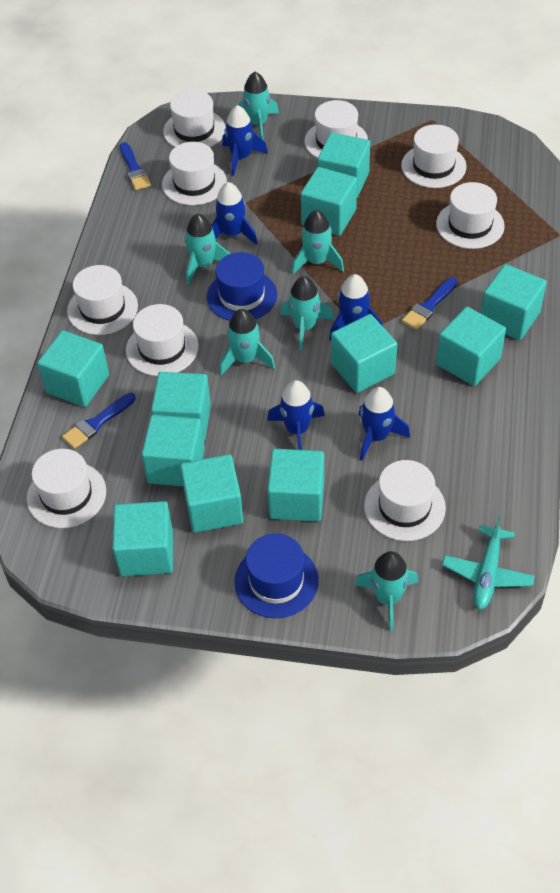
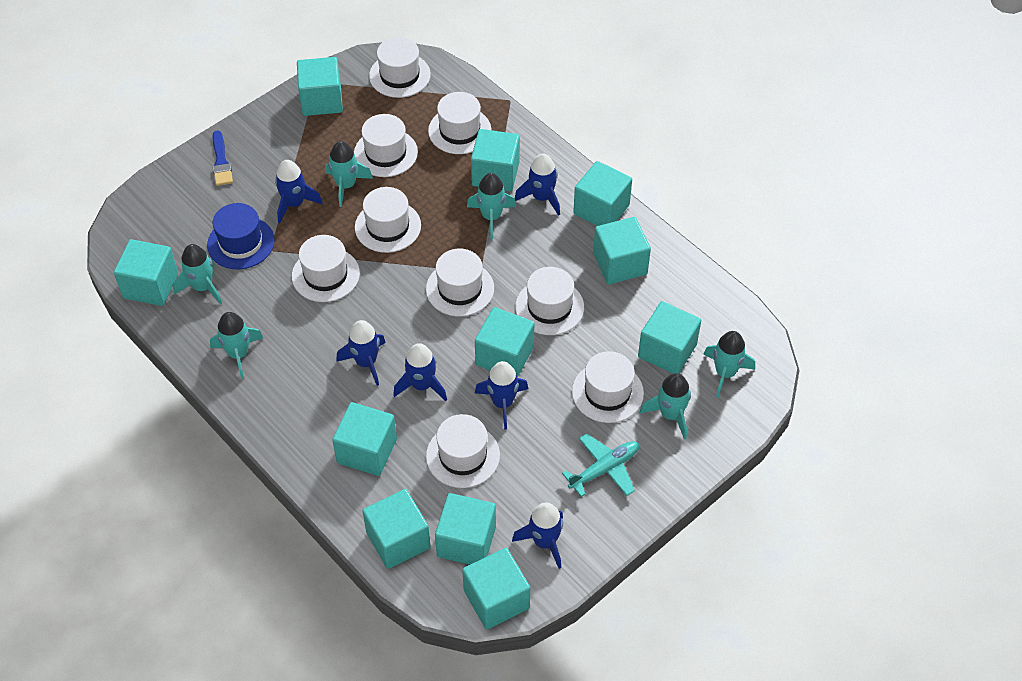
blue brush: 3 -> 1
blue hat: 2 -> 1
blue rocket: 5 -> 6

